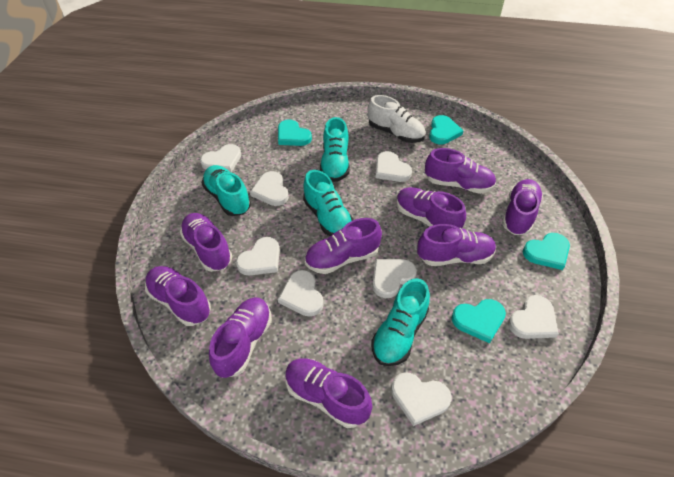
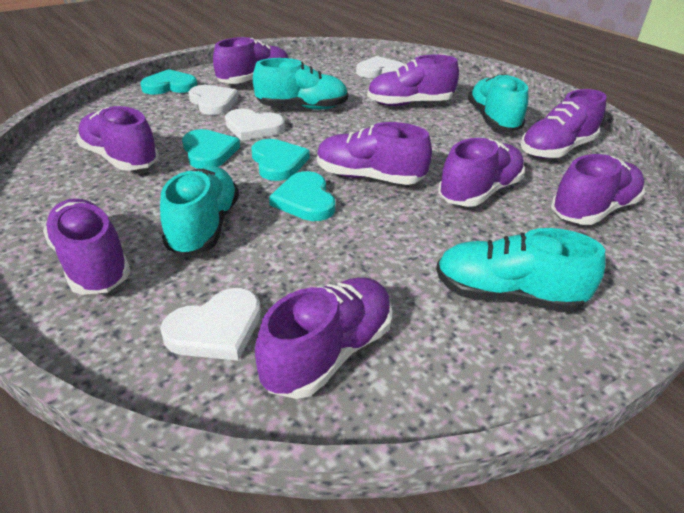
white heart: 8 -> 4
white shoe: 1 -> 0

